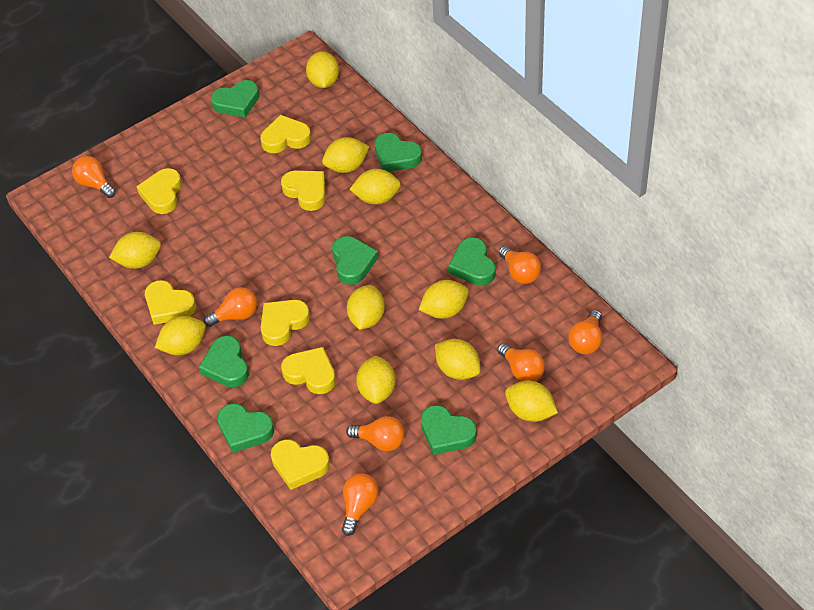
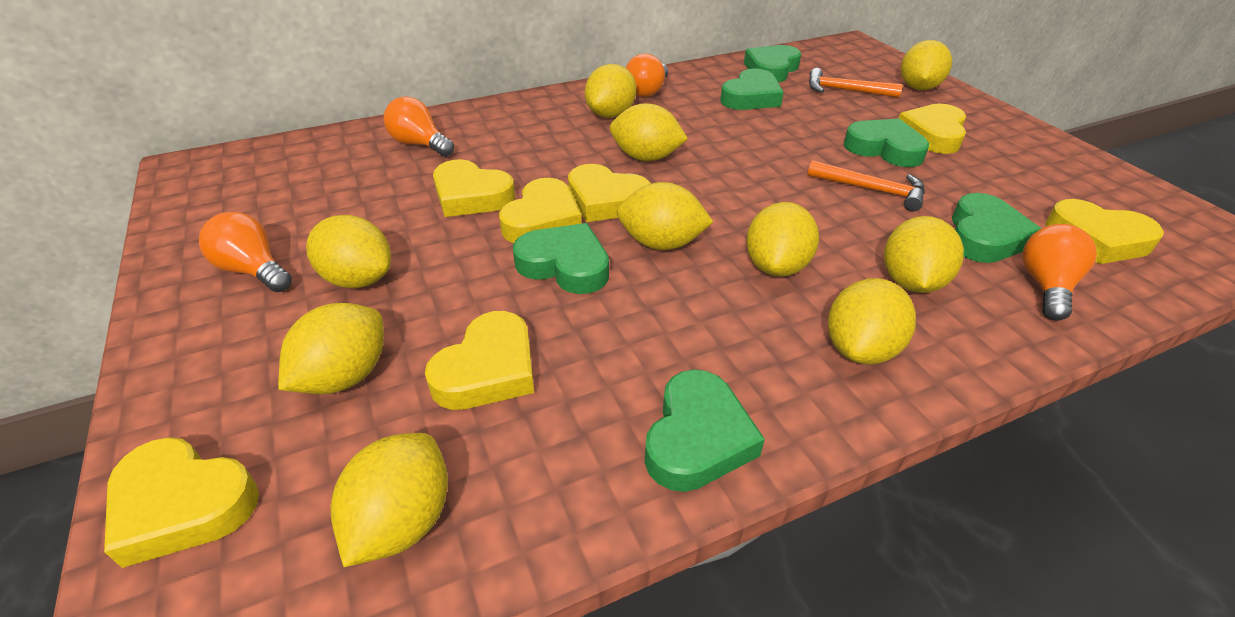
green heart: 7 -> 6
orange hammer: 0 -> 2
orange light bulb: 7 -> 4

